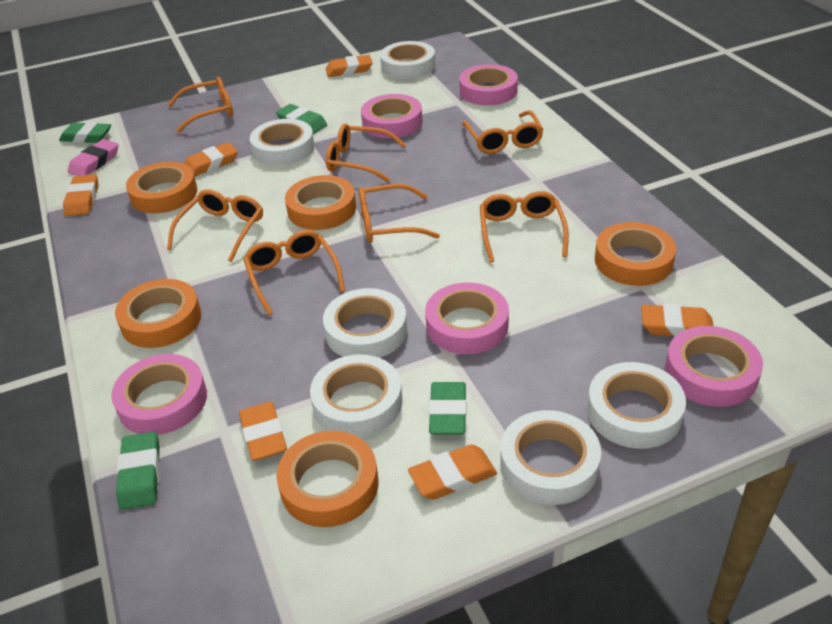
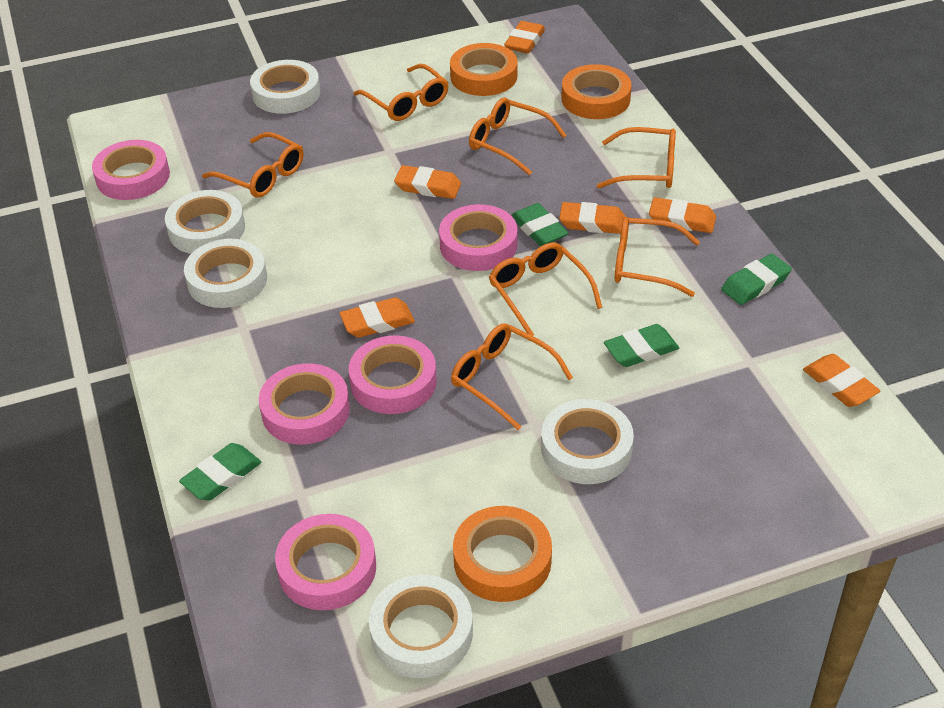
orange tape: 5 -> 3
pink eraser: 1 -> 0
white tape: 6 -> 5

